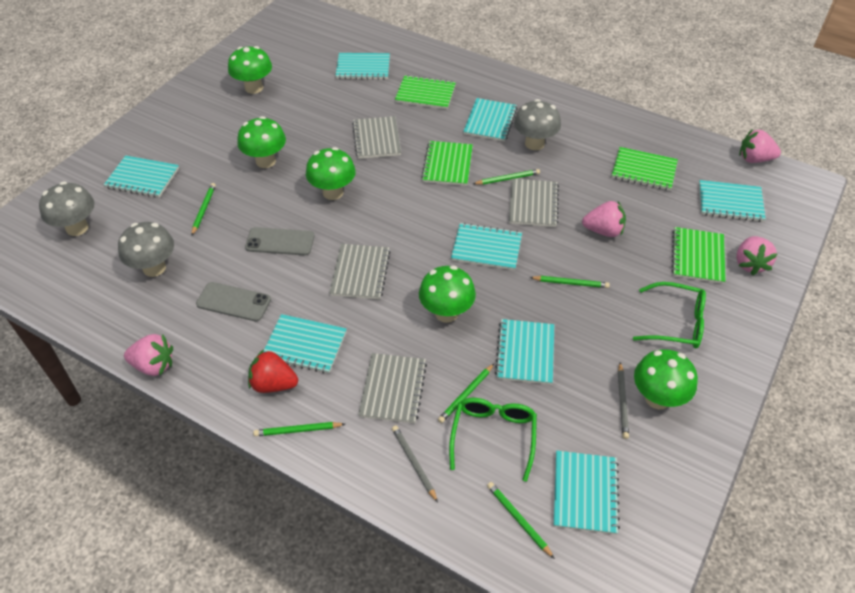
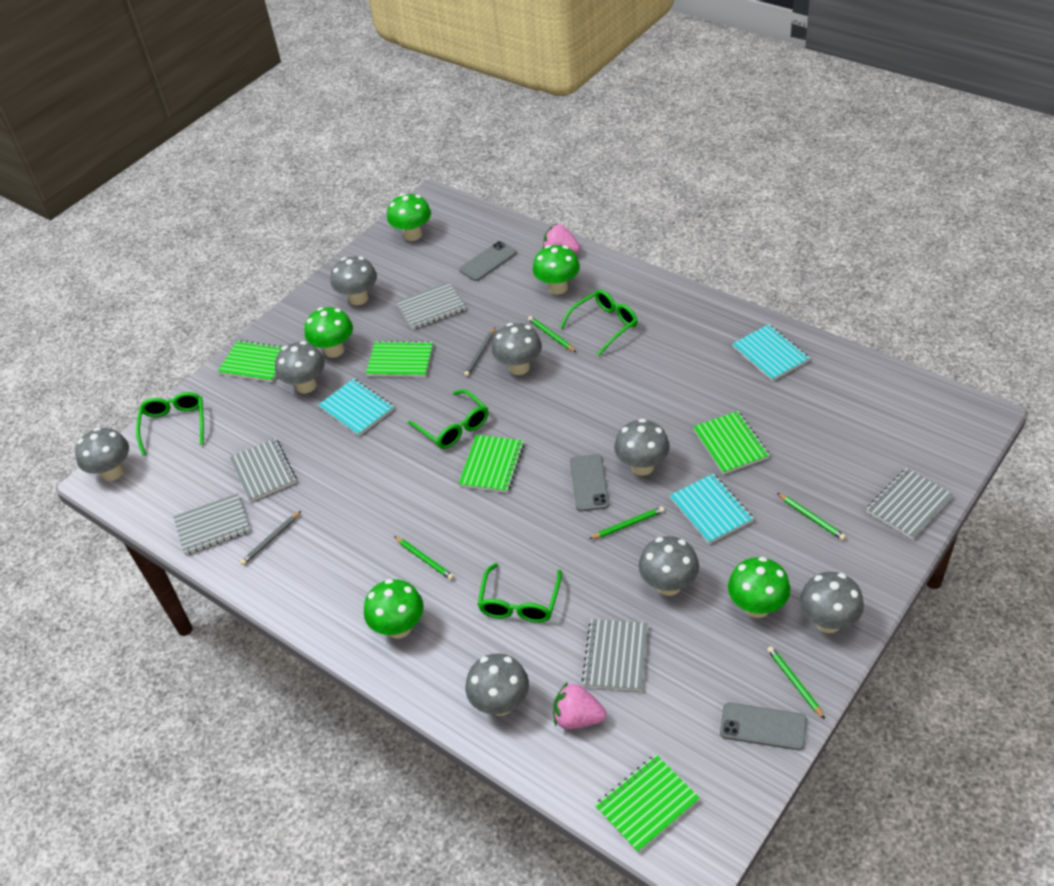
green glasses: 2 -> 4
green notebook: 4 -> 5
green pencil: 6 -> 5
grey mushroom: 3 -> 8
grey notebook: 4 -> 5
grey phone: 2 -> 3
pink strawberry: 4 -> 2
red strawberry: 1 -> 0
turquoise notebook: 8 -> 3

